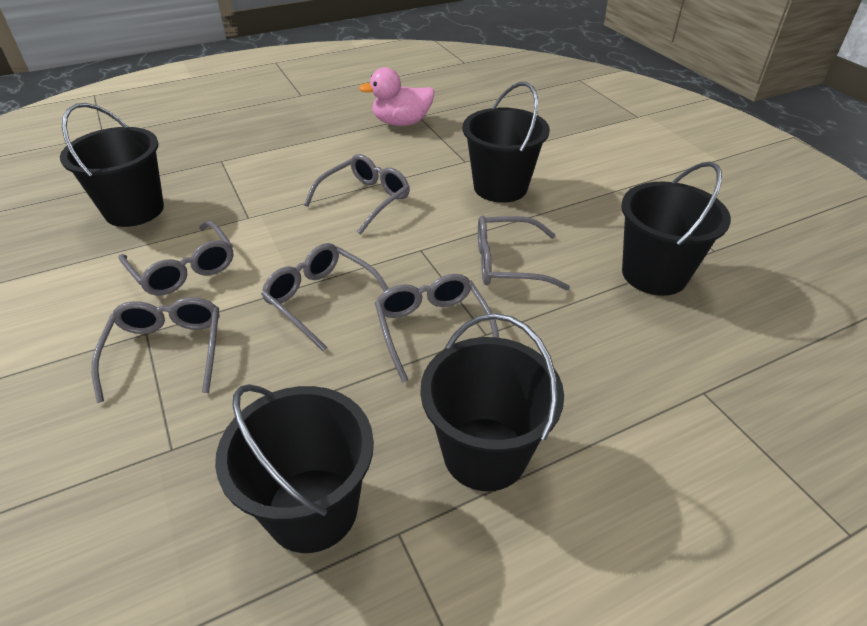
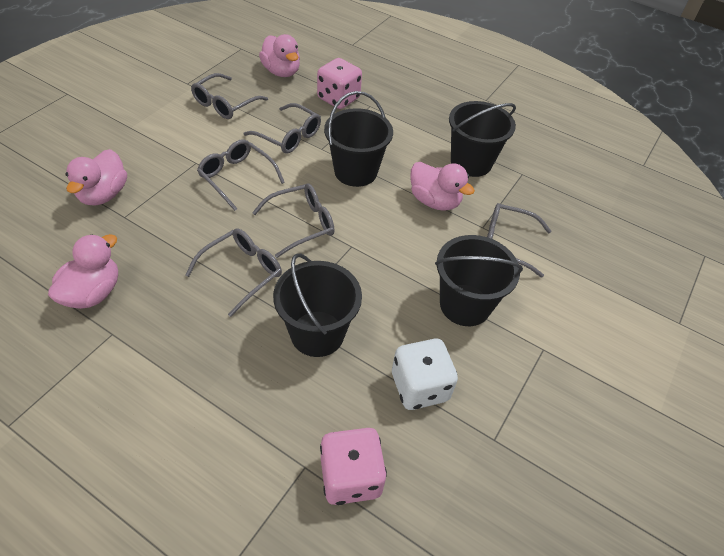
black bucket: 5 -> 4
pink dice: 0 -> 2
pink duck: 1 -> 4
white dice: 0 -> 1

